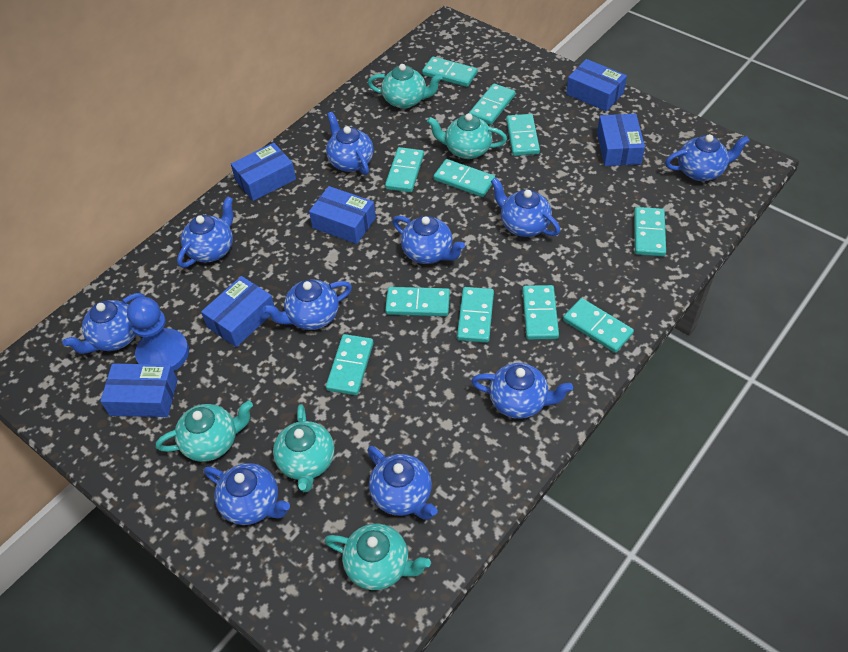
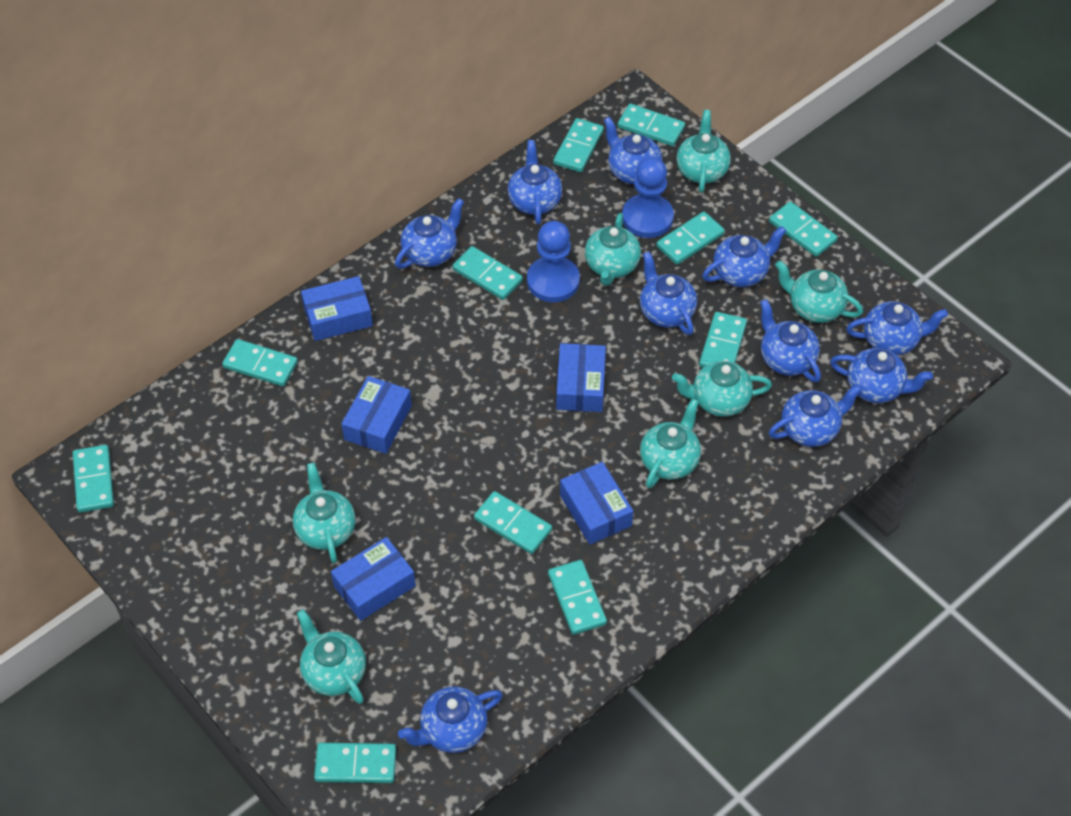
blue box: 6 -> 5
blue pawn: 1 -> 2
turquoise teapot: 5 -> 7

